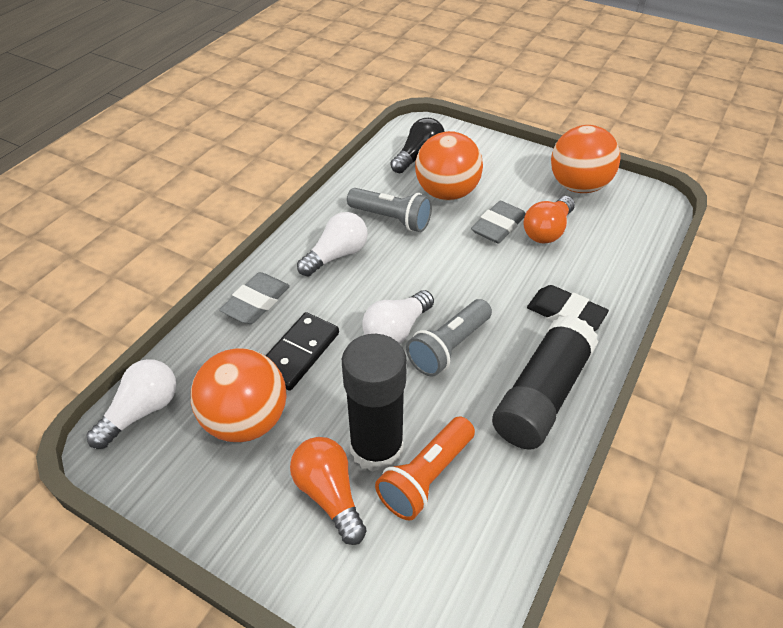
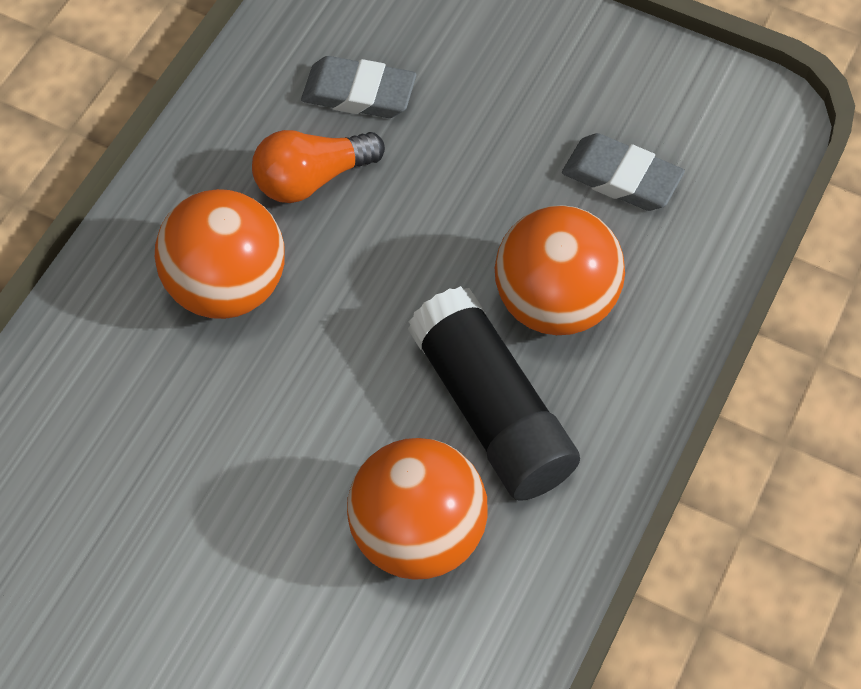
black domino: 1 -> 0
black eraser: 1 -> 0
black glue stick: 2 -> 1
black light bulb: 1 -> 0
grey flashlight: 2 -> 0
orange flashlight: 1 -> 0
orange light bulb: 2 -> 1
white light bulb: 3 -> 0

